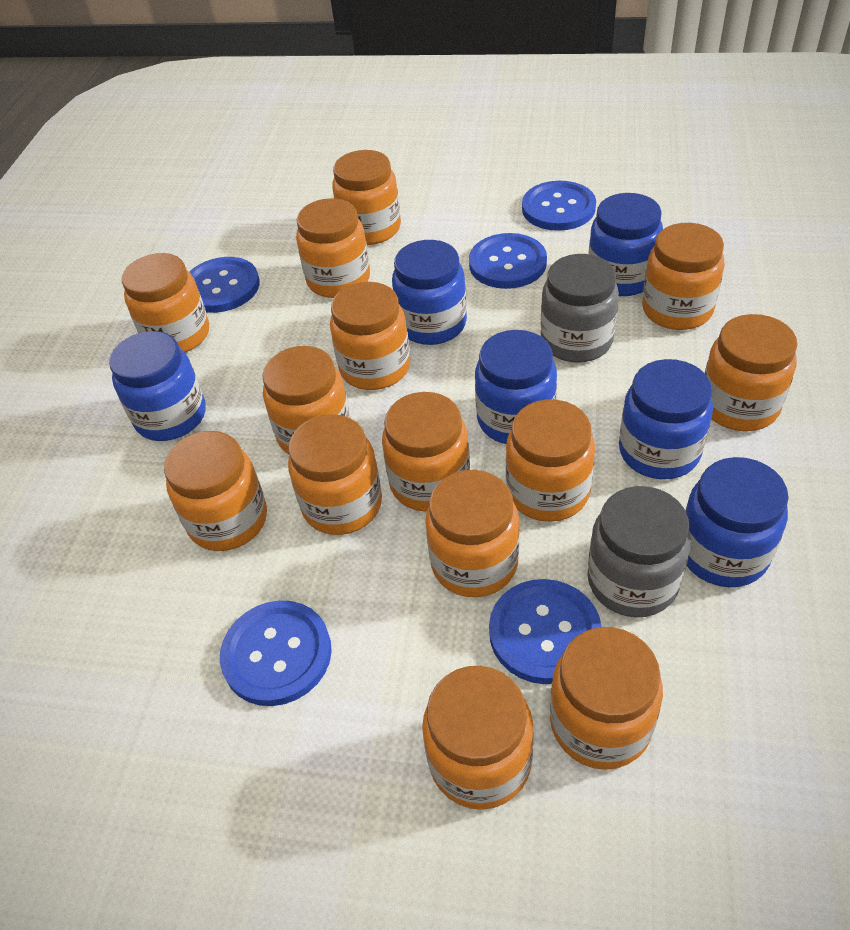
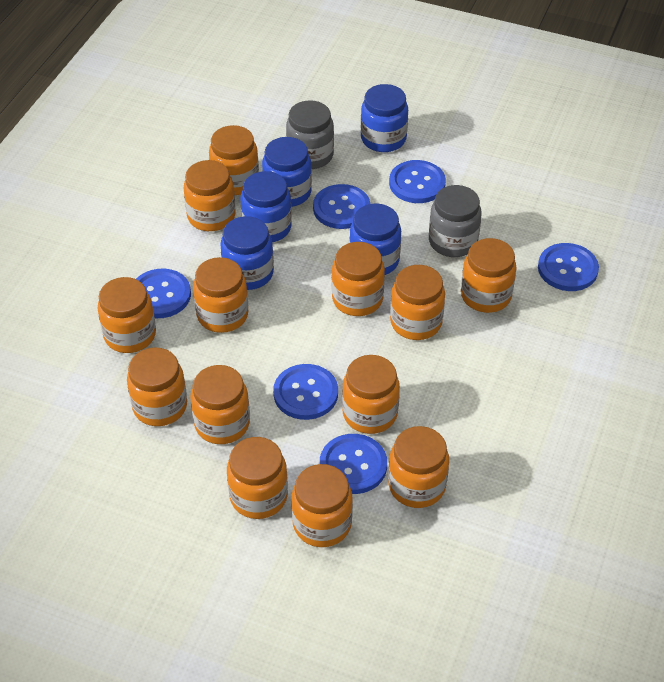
blue button: 5 -> 6
blue jar: 6 -> 5
orange jar: 14 -> 13

